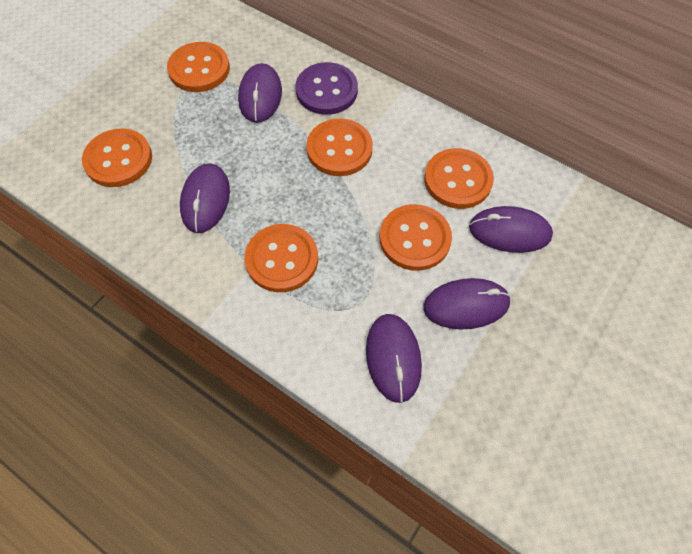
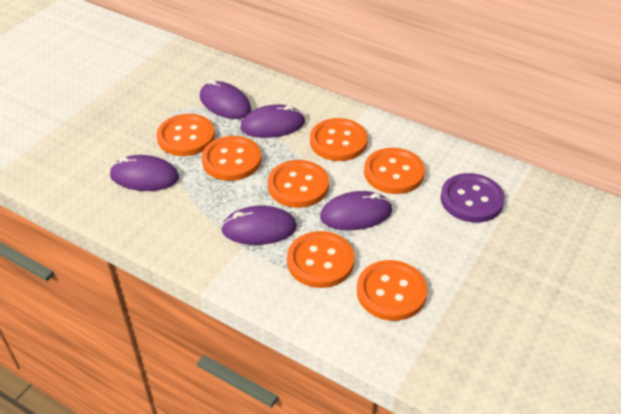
orange button: 6 -> 7

